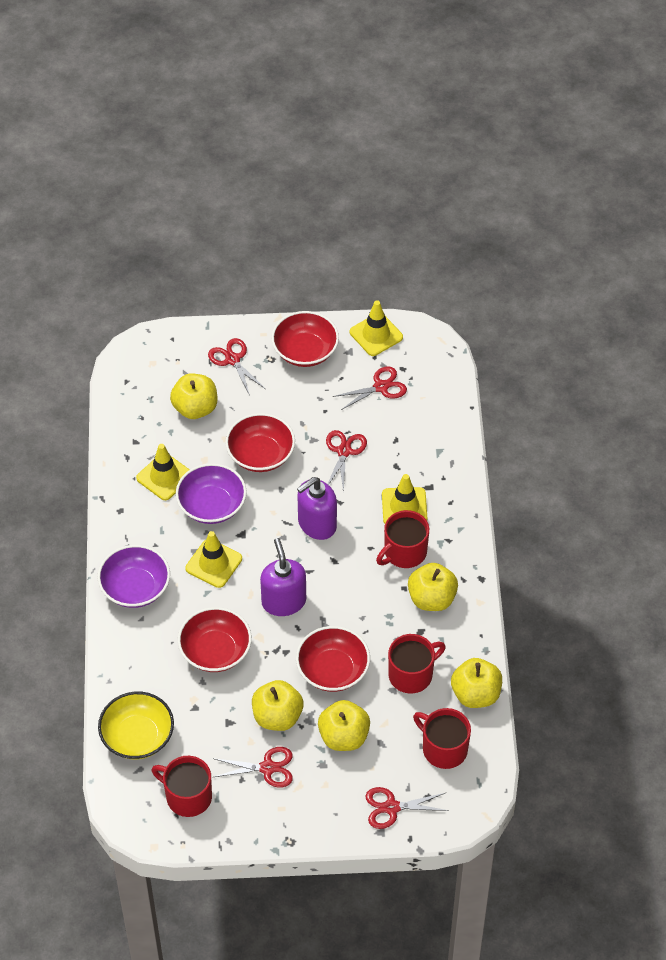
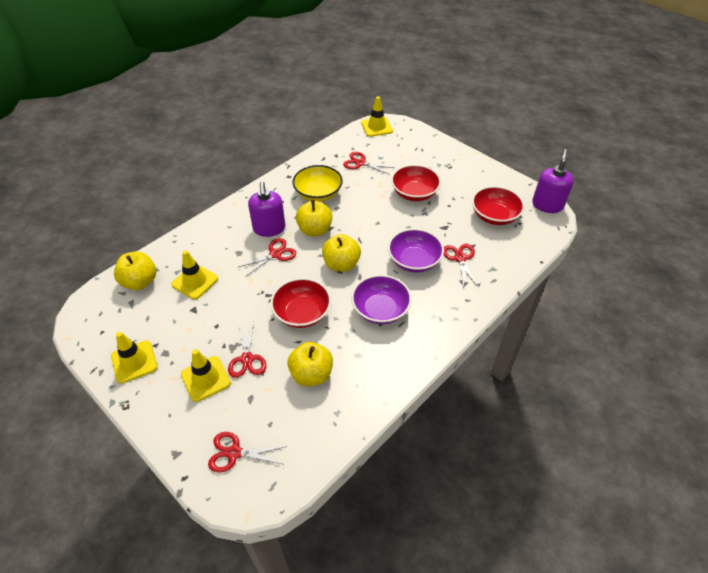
red bowl: 4 -> 3
red mug: 4 -> 0
yellow apple: 5 -> 4

